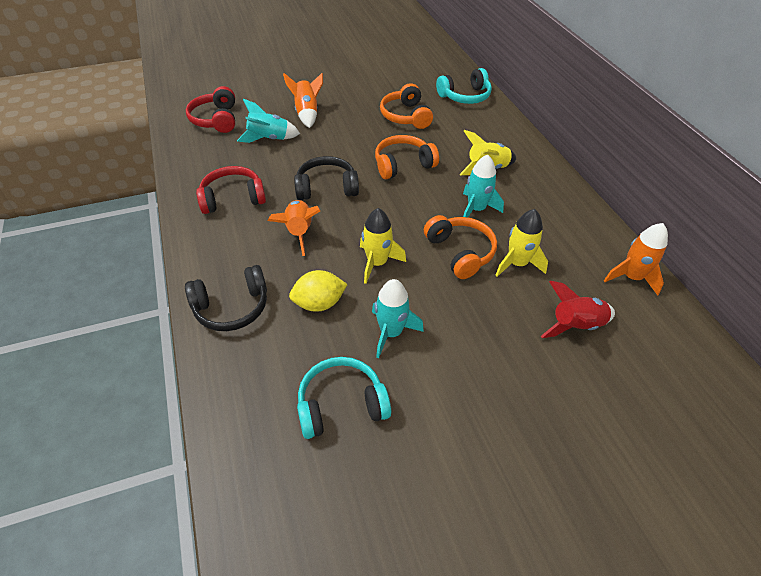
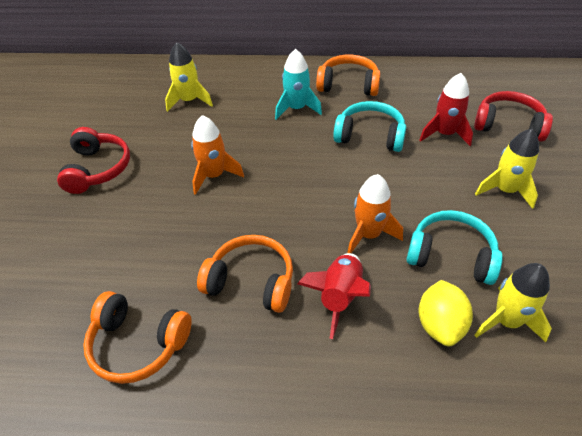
black headphones: 2 -> 0
orange rocket: 3 -> 2
red rocket: 1 -> 2
turquoise rocket: 3 -> 1

